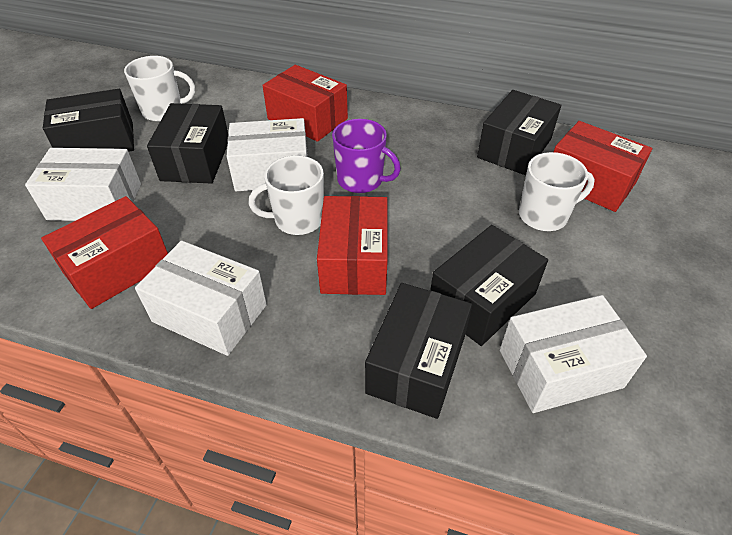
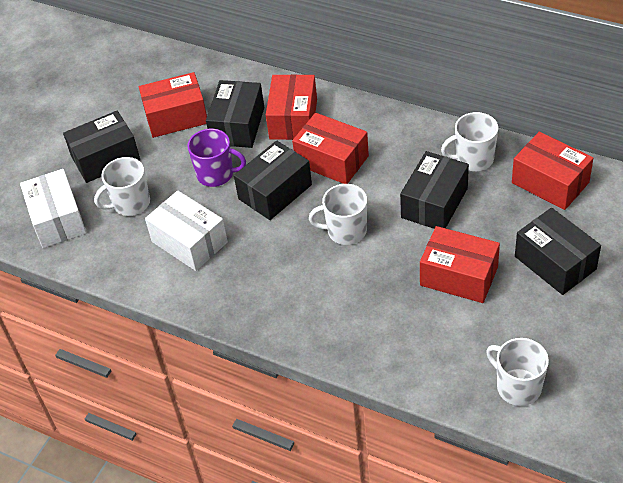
red box: 4 -> 5
white box: 4 -> 2
white mug: 3 -> 4

